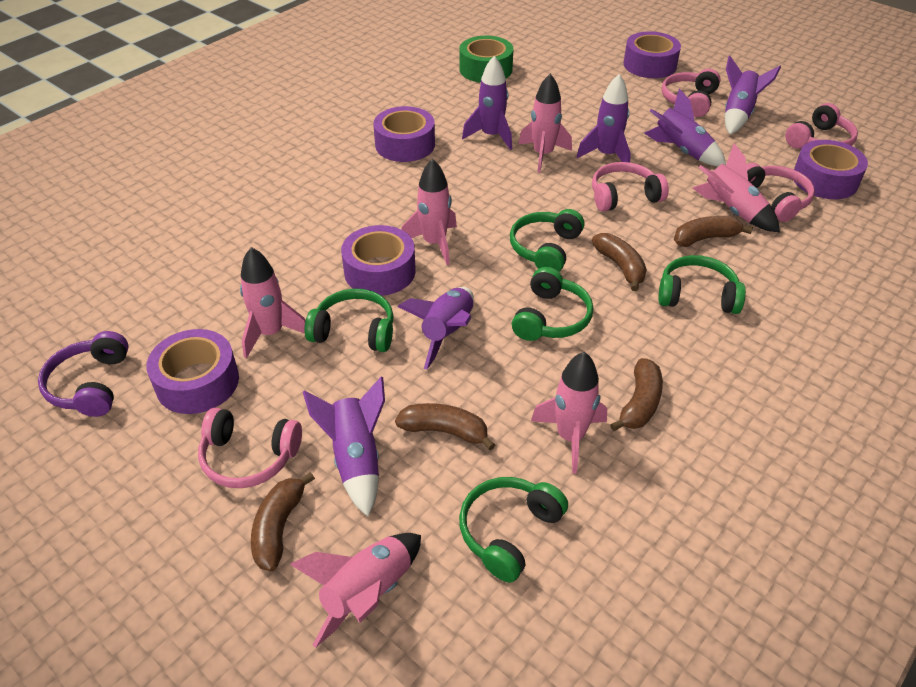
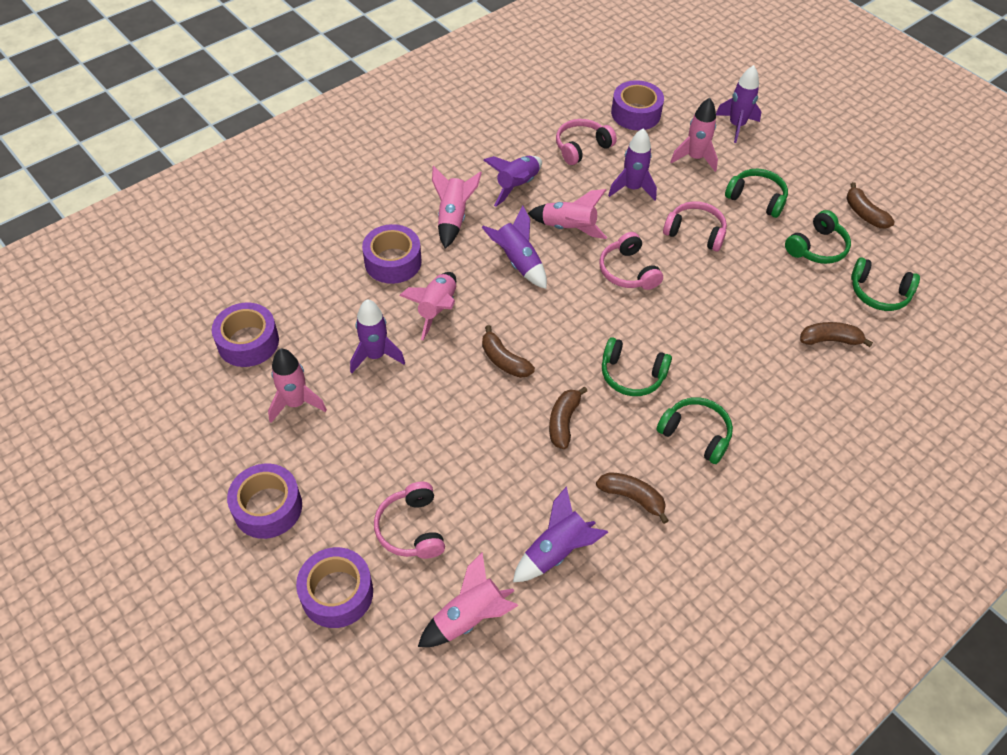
green tape: 1 -> 0
pink headphones: 5 -> 4
purple headphones: 1 -> 0

